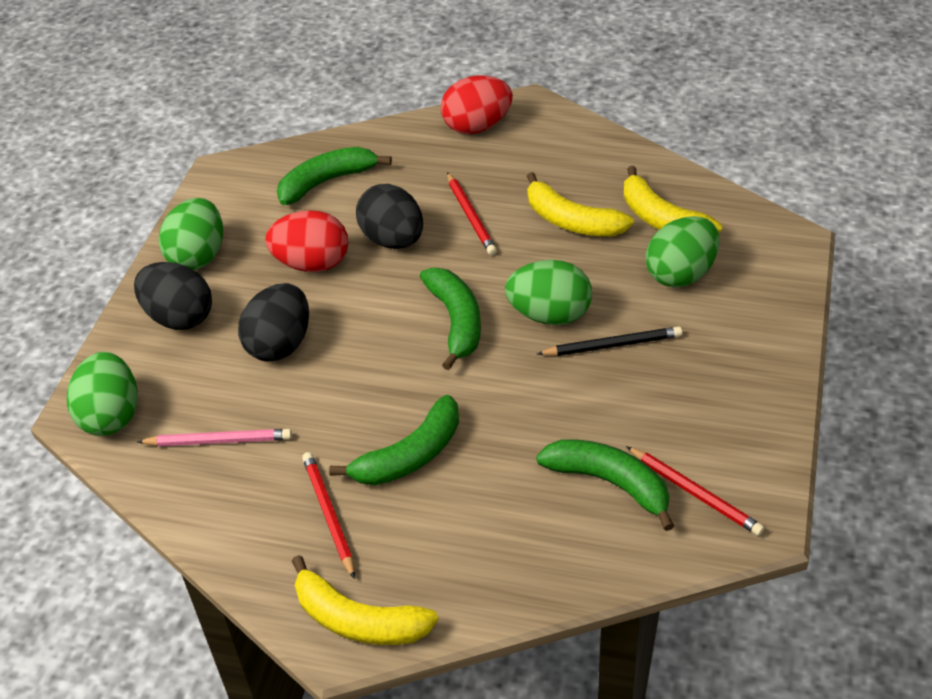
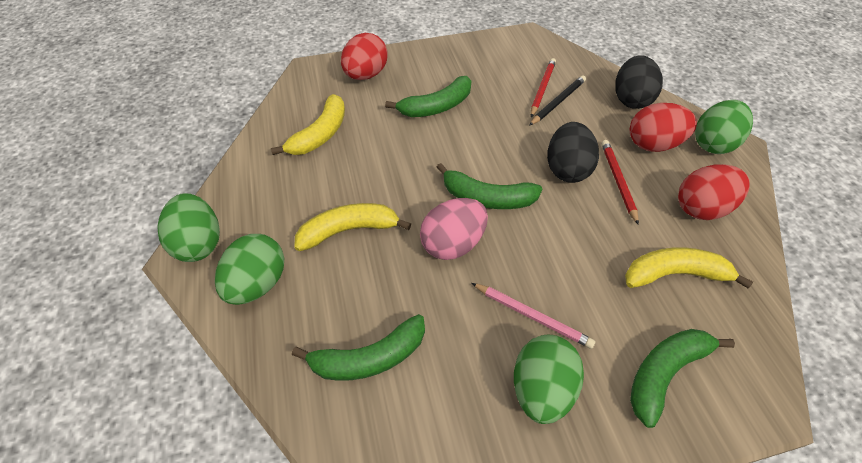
black egg: 3 -> 2
pink egg: 0 -> 1
red egg: 2 -> 3
red pencil: 3 -> 2

